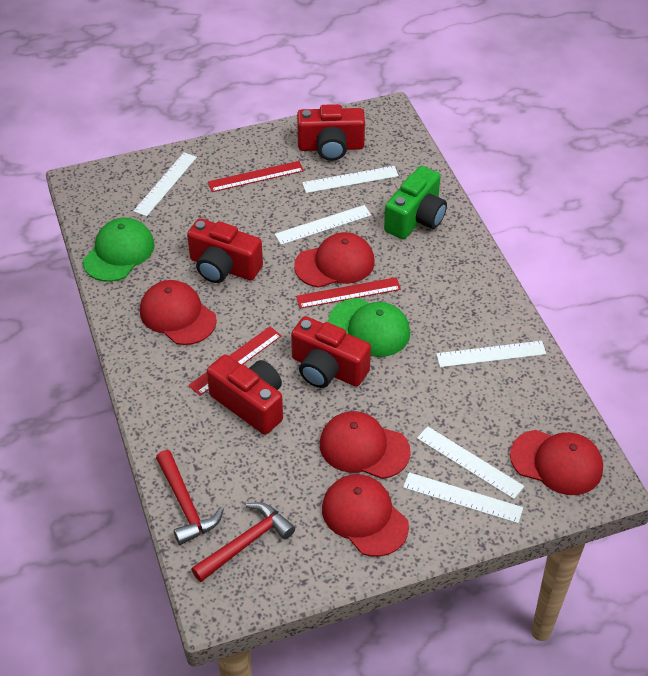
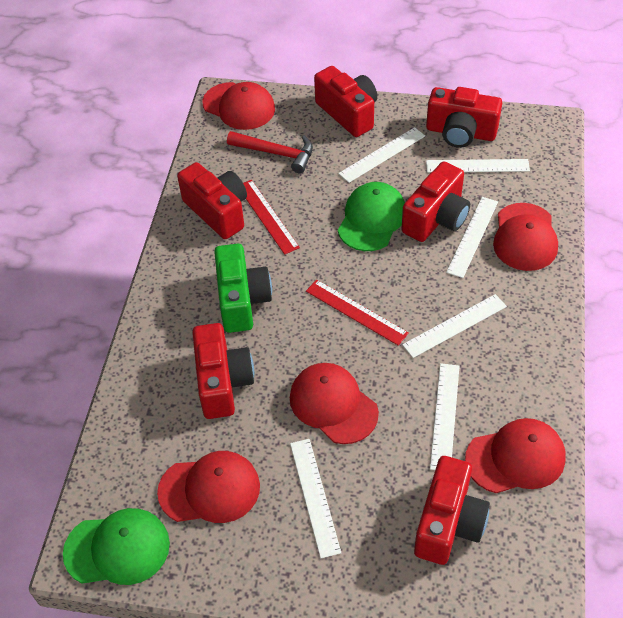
red camera: 4 -> 6
red hammer: 2 -> 1
red ruler: 3 -> 2

